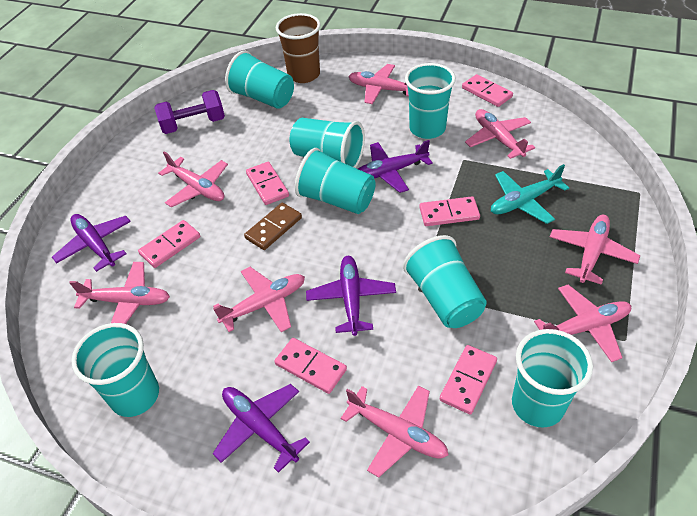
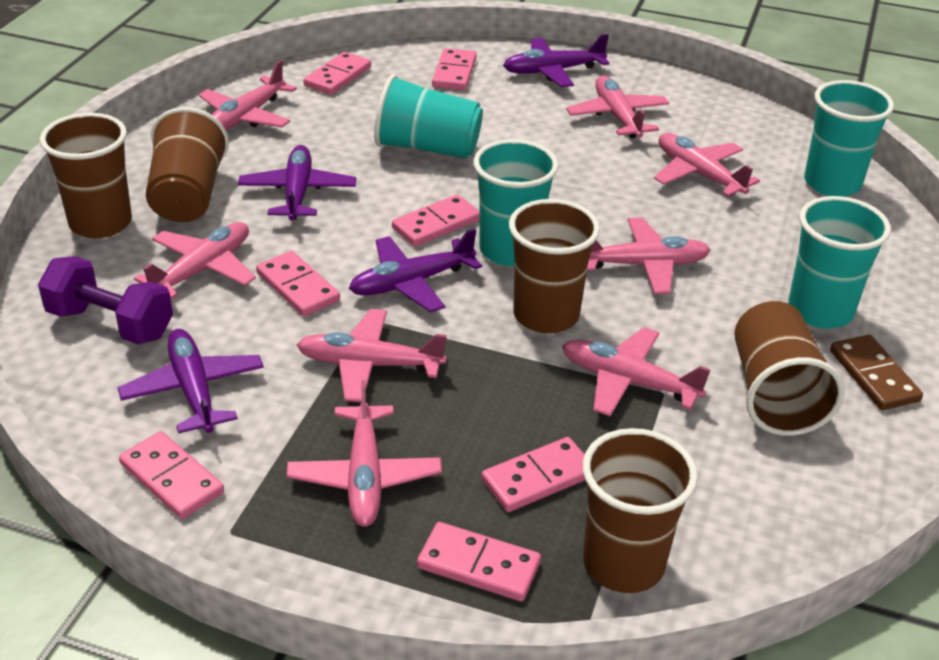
brown cup: 1 -> 5
pink domino: 6 -> 7
turquoise cup: 7 -> 4
turquoise plane: 1 -> 0

